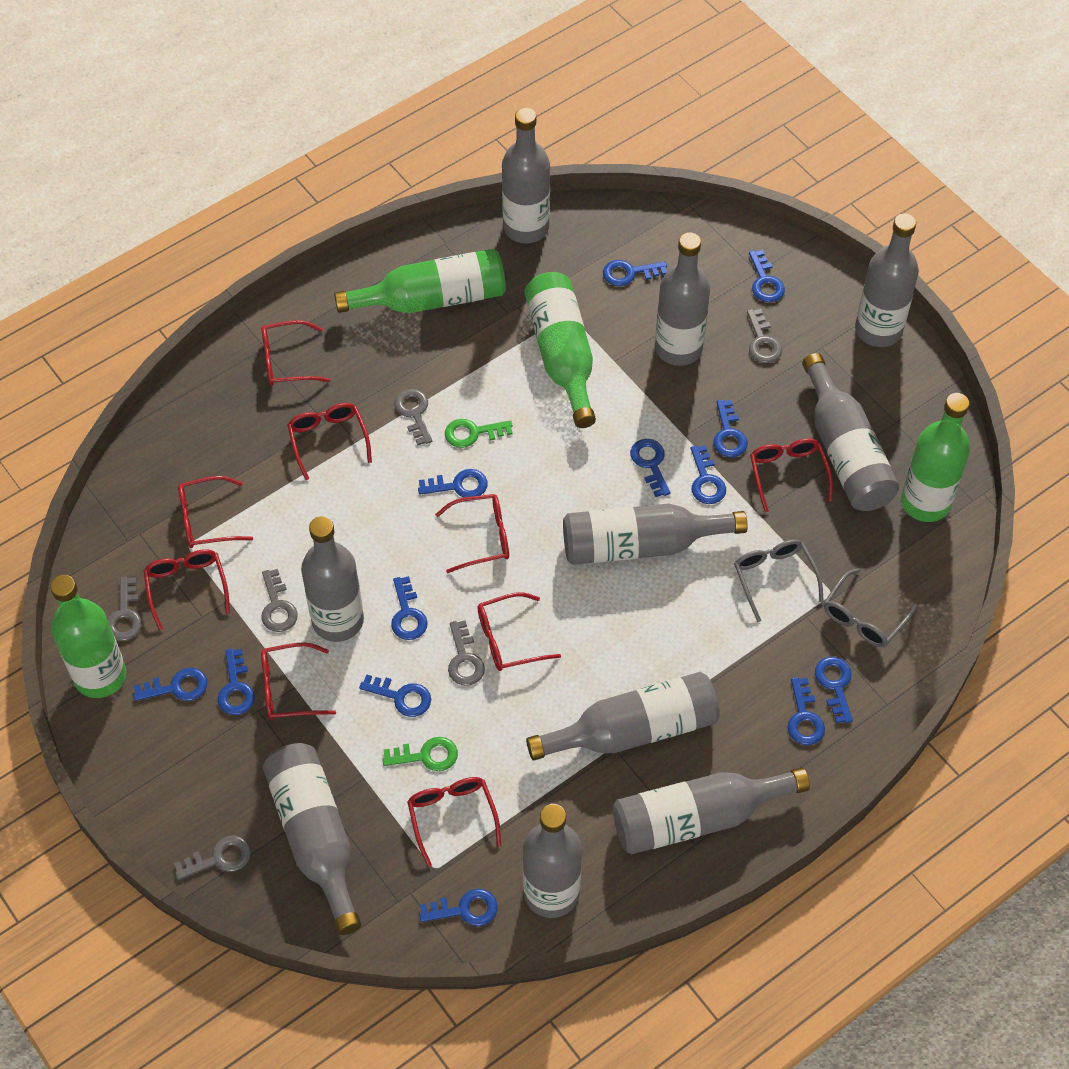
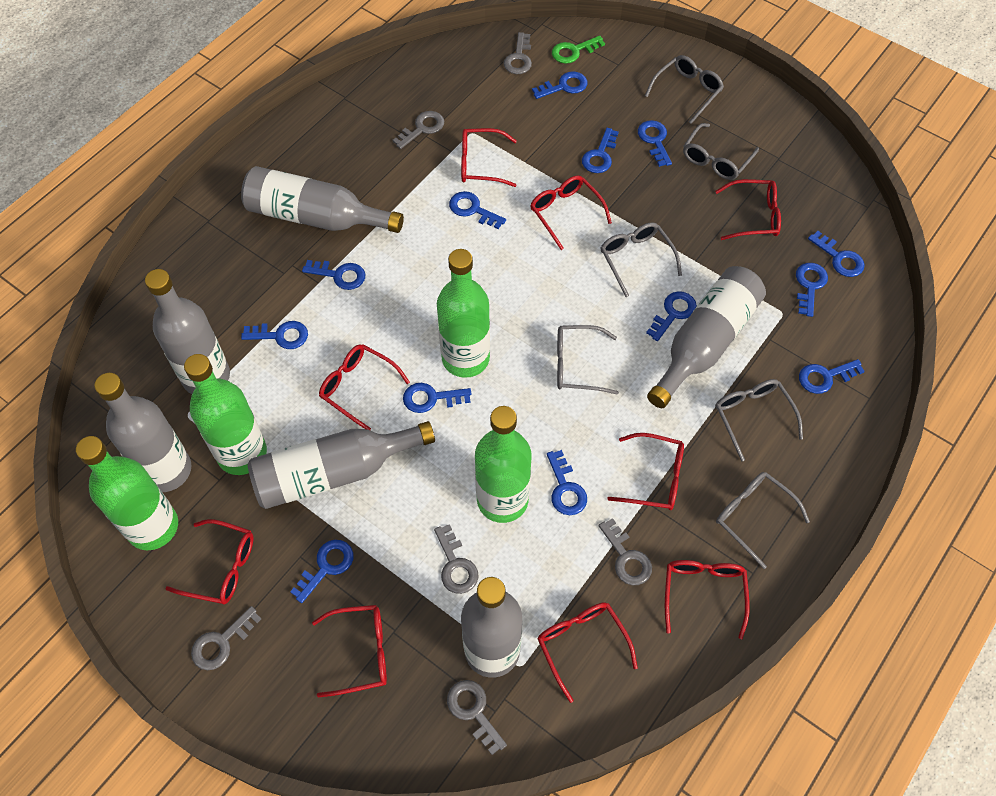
green key: 2 -> 1
grey bottle: 10 -> 6
grey glasses: 2 -> 6

